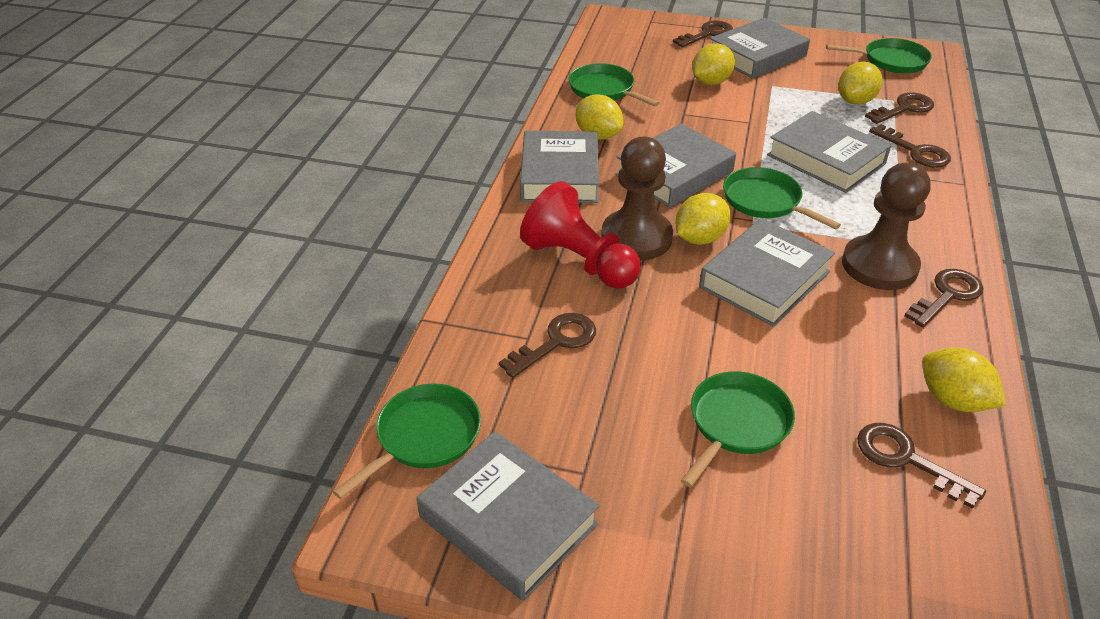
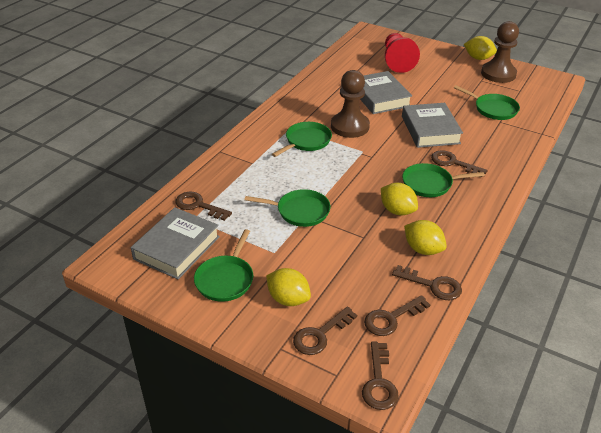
grey book: 6 -> 3
yellow lemon: 5 -> 4

